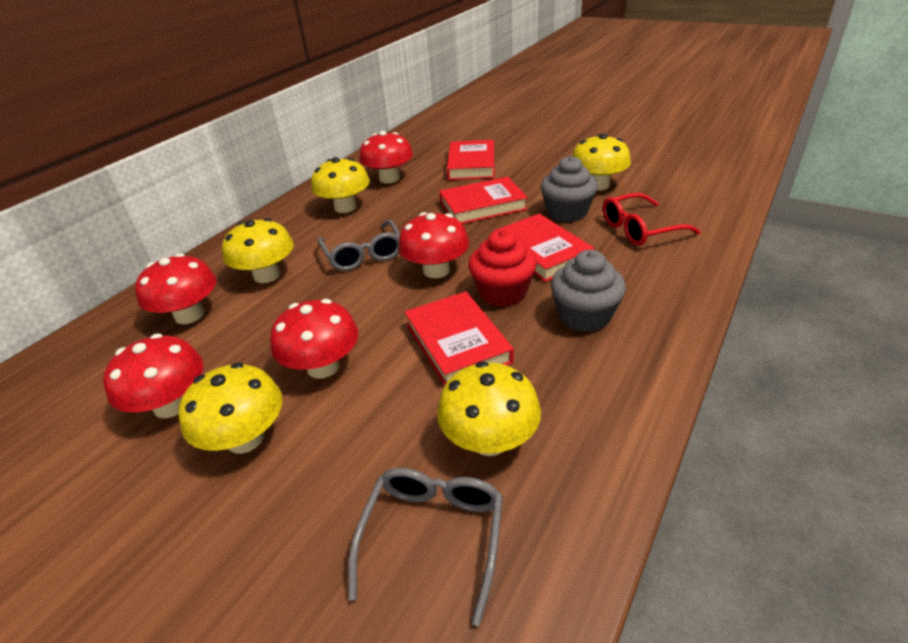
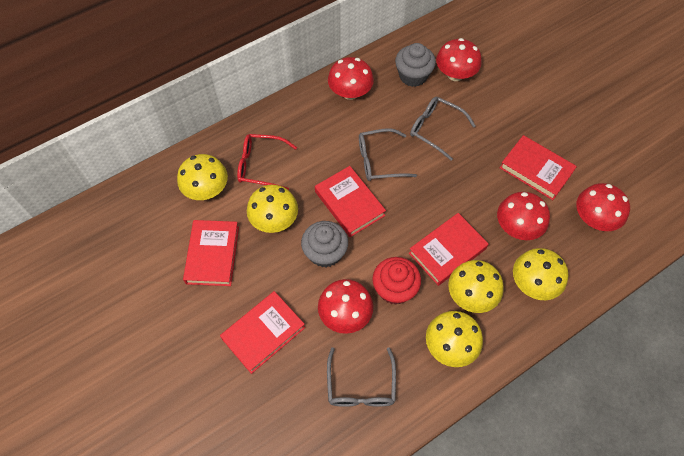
grey glasses: 2 -> 3
red book: 4 -> 5

